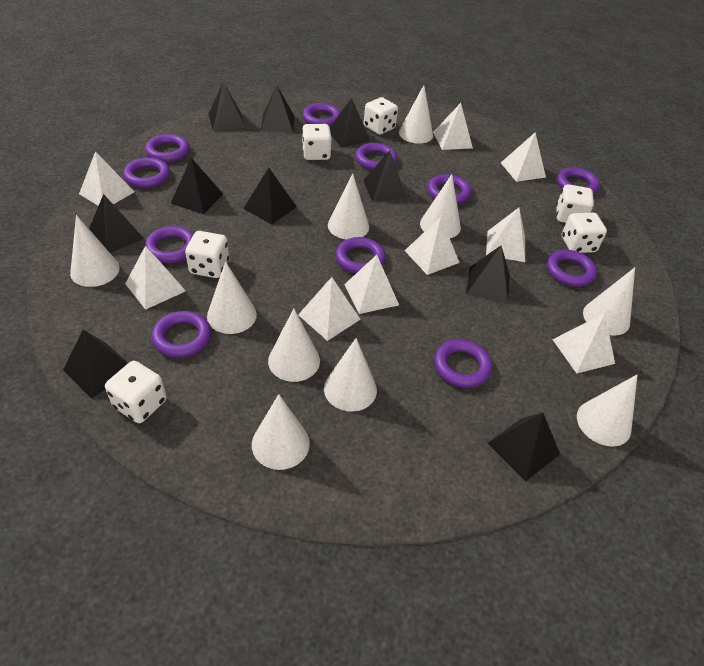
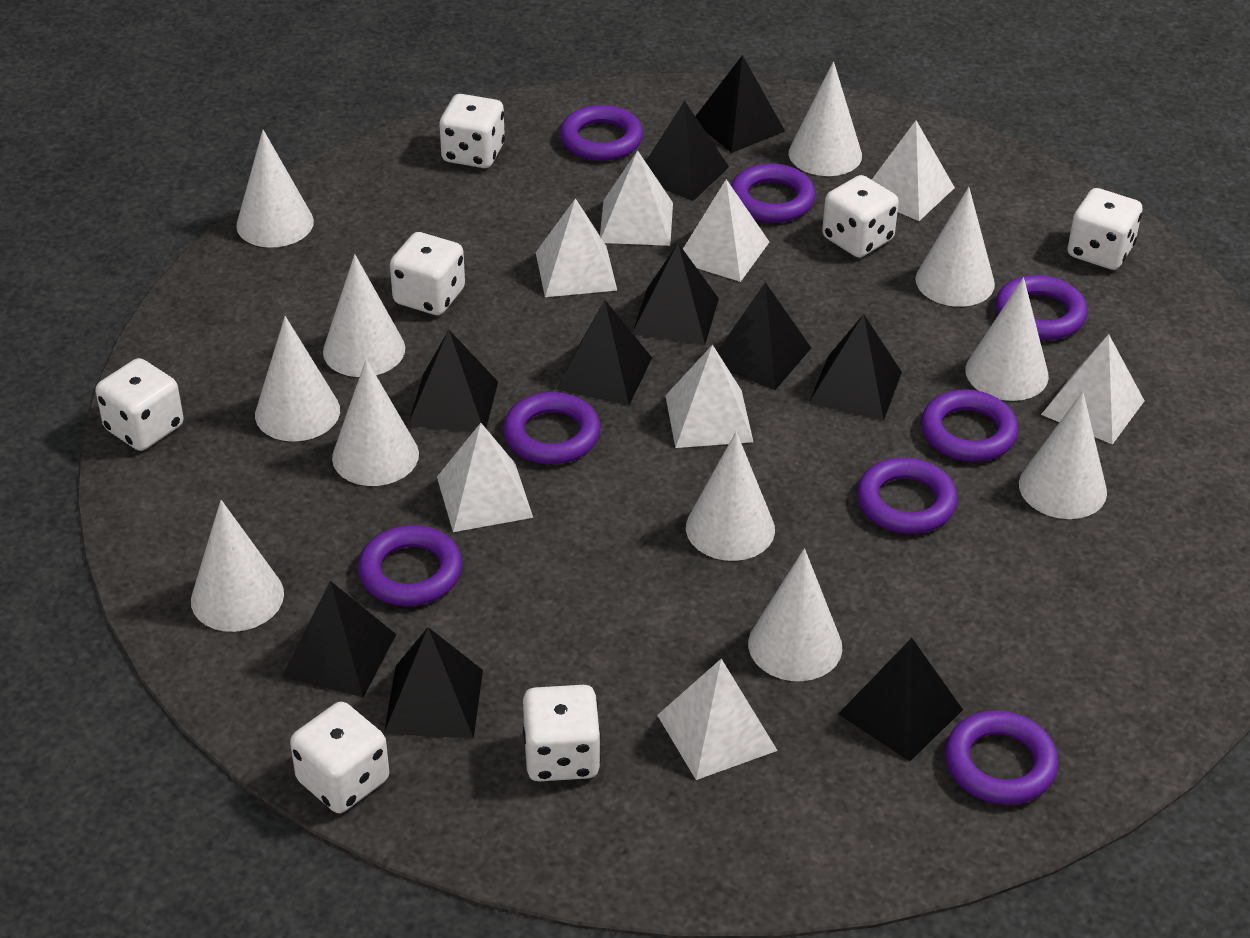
purple ring: 11 -> 8
white cone: 10 -> 11
white dice: 6 -> 7
white pyramid: 9 -> 8

